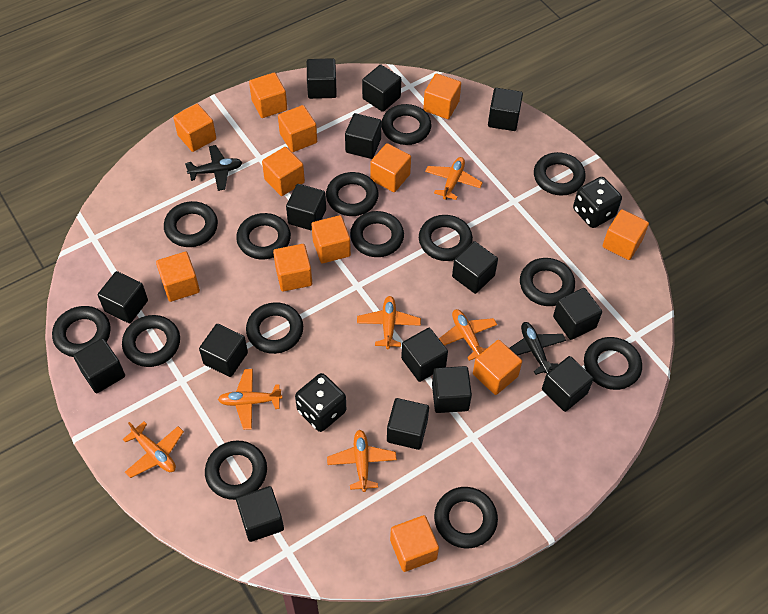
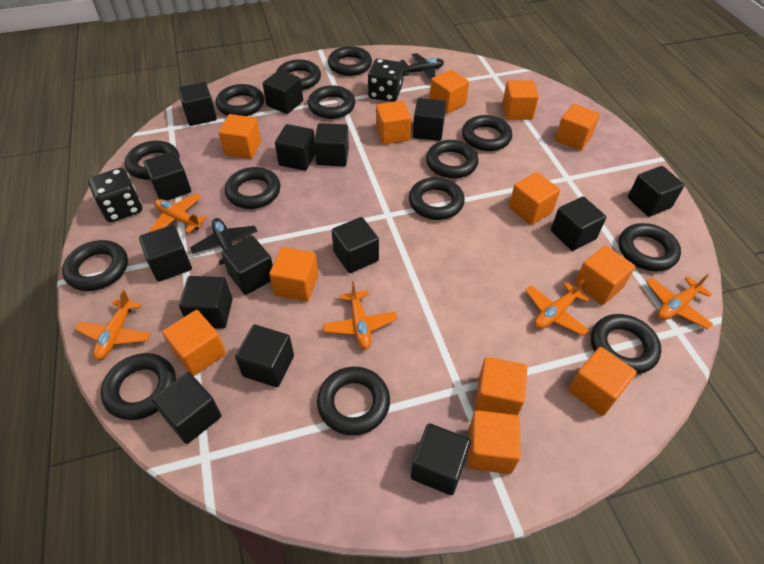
orange plane: 6 -> 5

